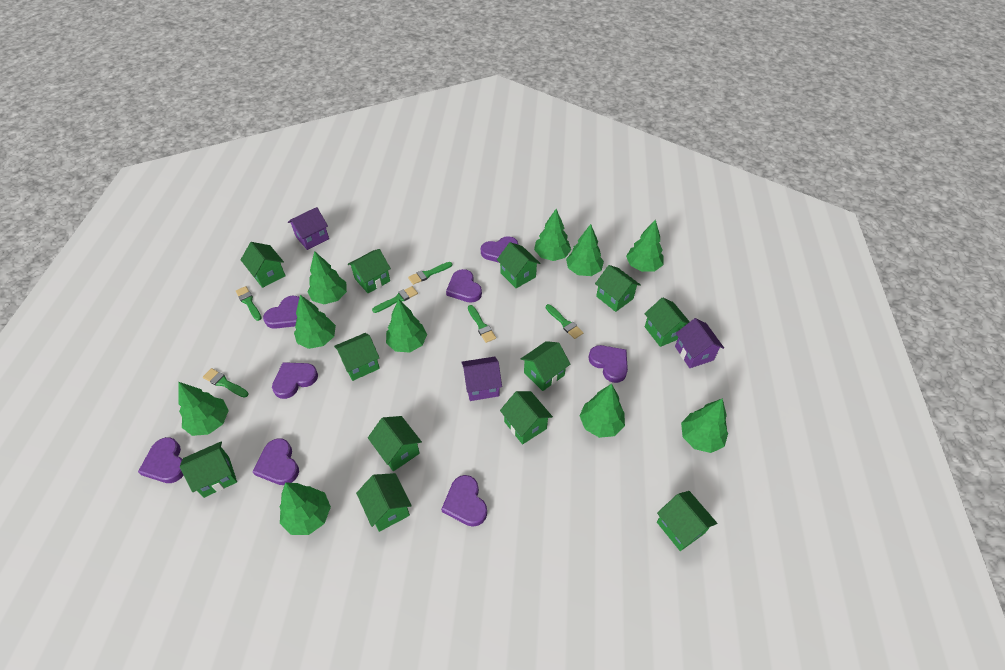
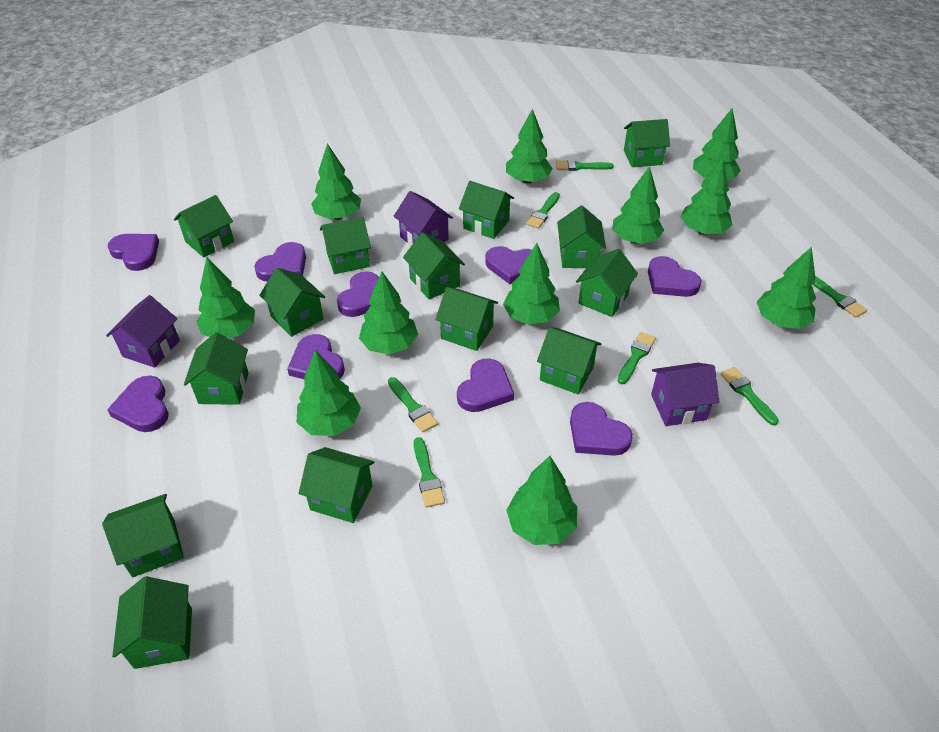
green brush: 6 -> 7
green house: 12 -> 14
green tree: 10 -> 11
purple heart: 8 -> 9

